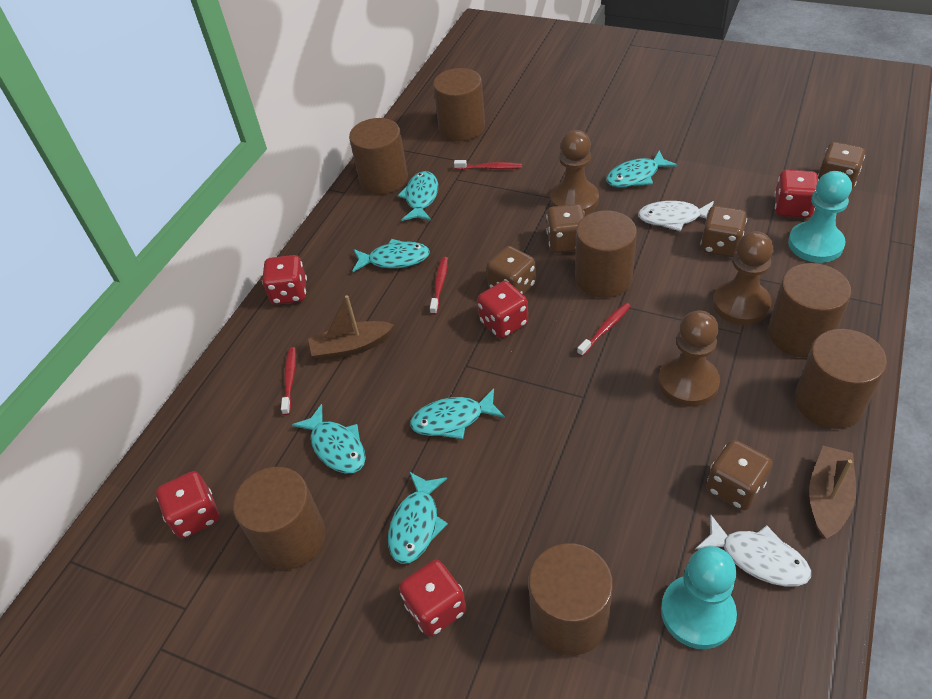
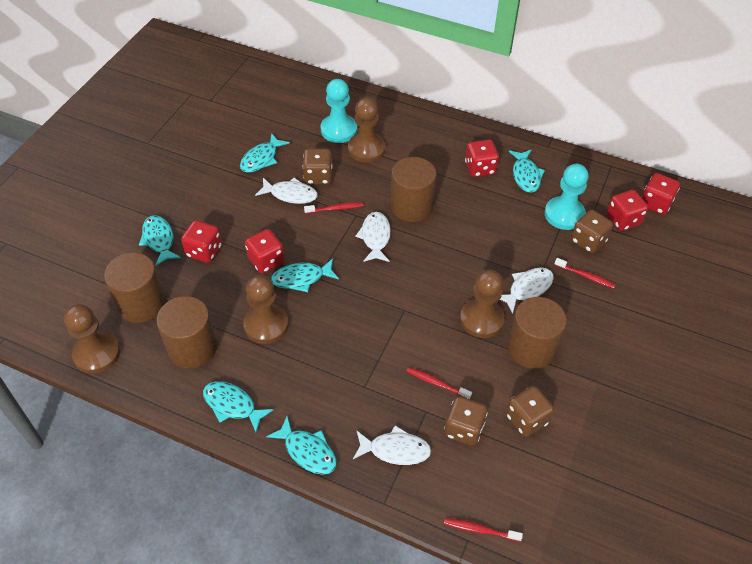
brown boat: 2 -> 0
brown cylinder: 7 -> 4
brown dice: 5 -> 4
brown pawn: 3 -> 4
white fish: 2 -> 4

